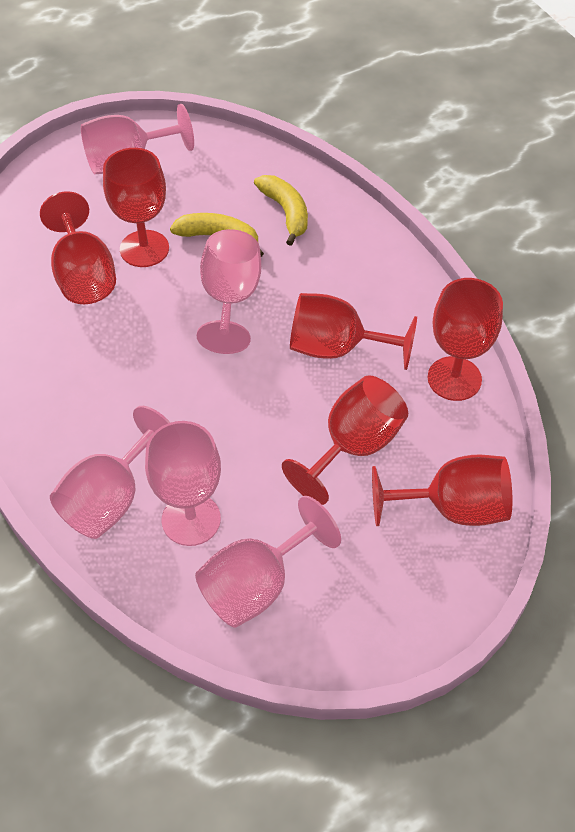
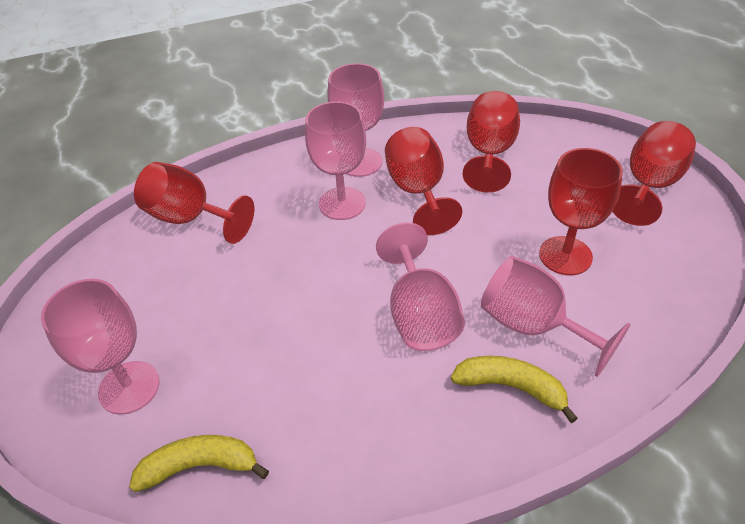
red goblet: 6 -> 5

